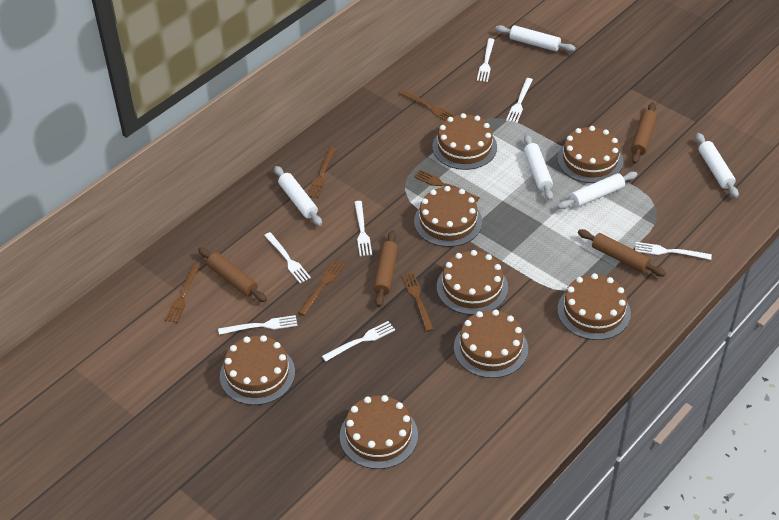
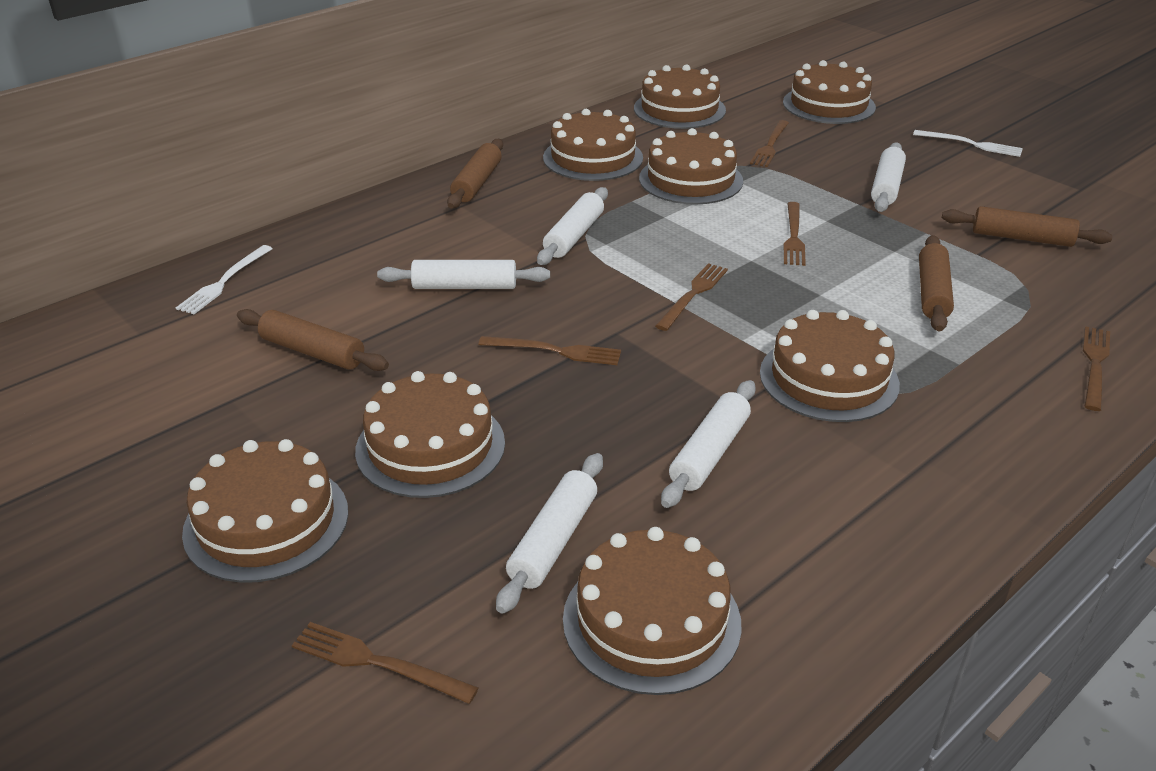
white fork: 7 -> 2

